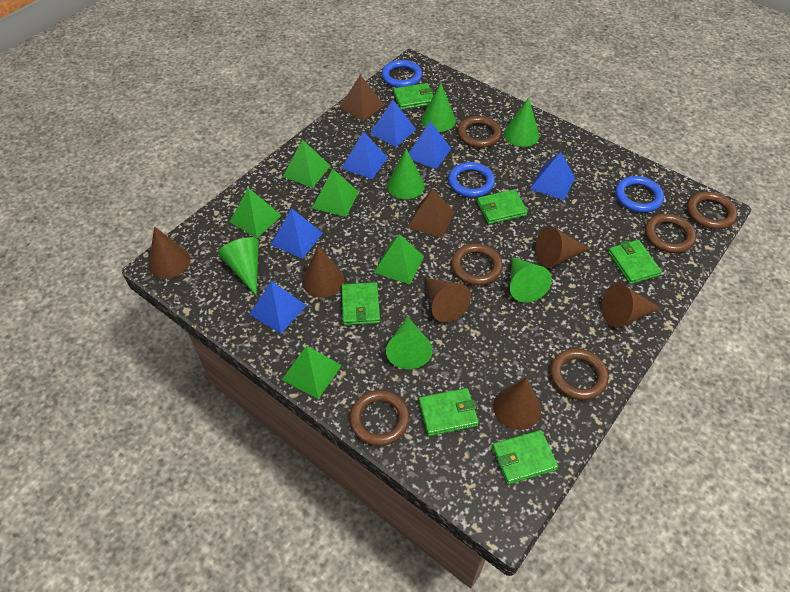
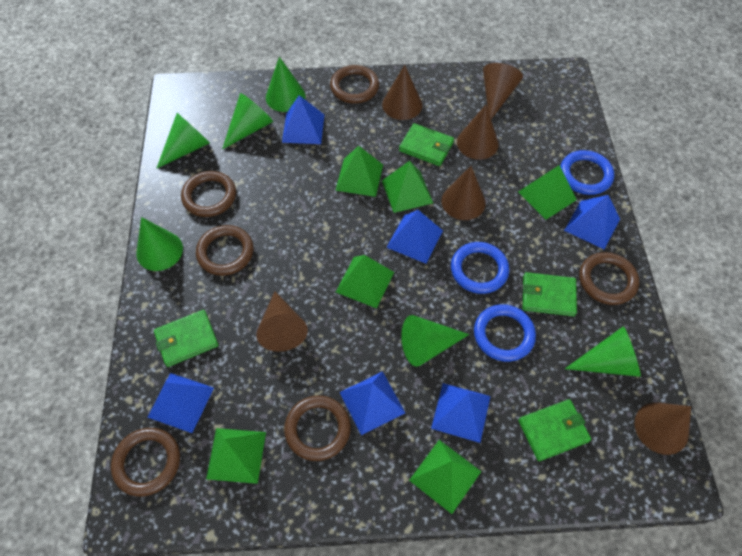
brown pyramid: 2 -> 0
green pyramid: 5 -> 6
green wallet: 6 -> 4

